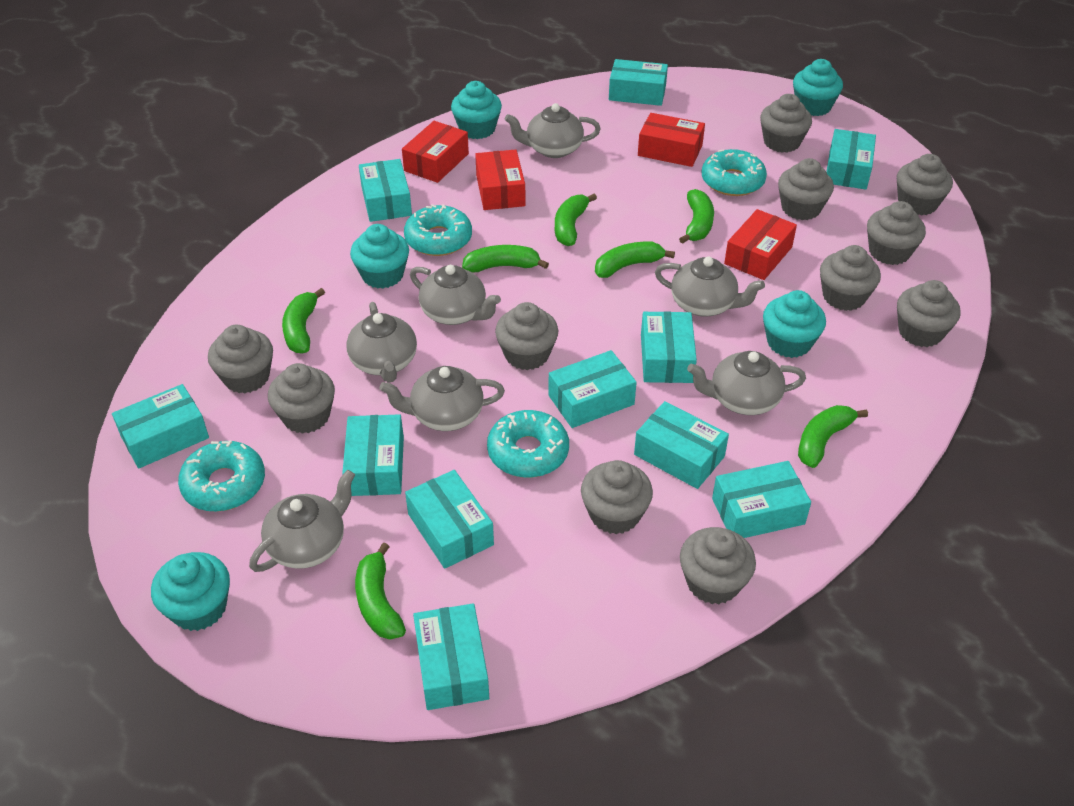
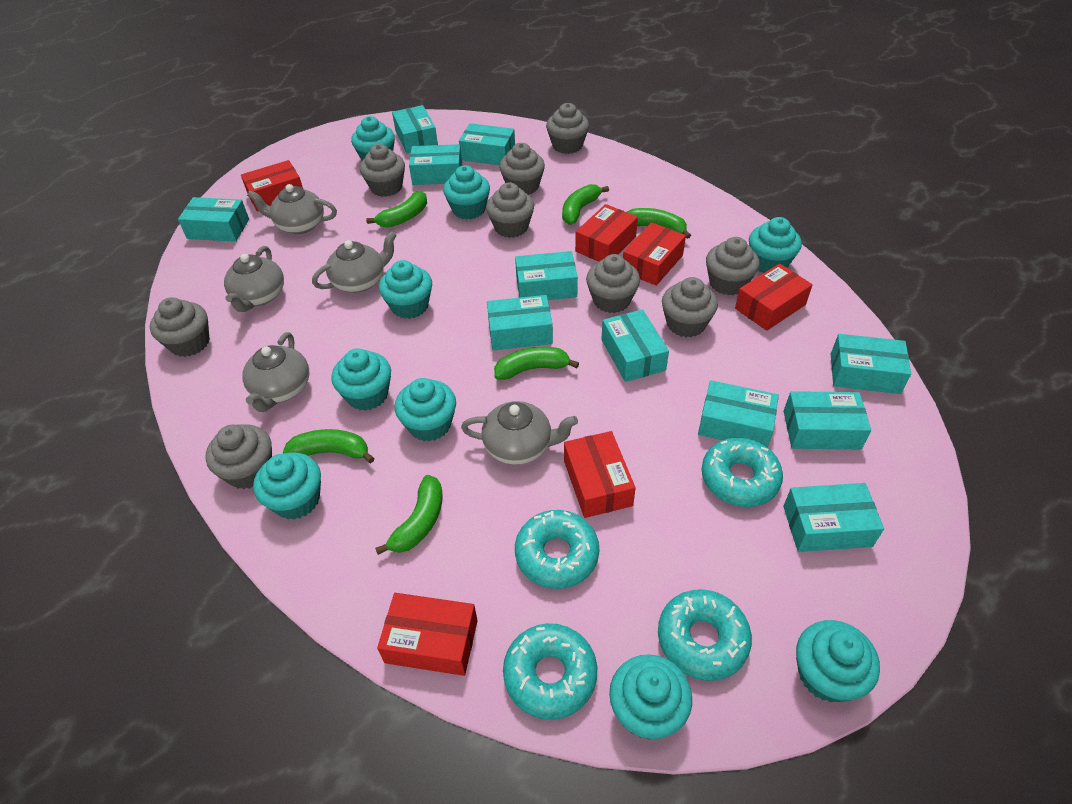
green banana: 7 -> 6
grey cupcake: 11 -> 9
grey teapot: 7 -> 5
red box: 4 -> 6
turquoise cupcake: 5 -> 9

